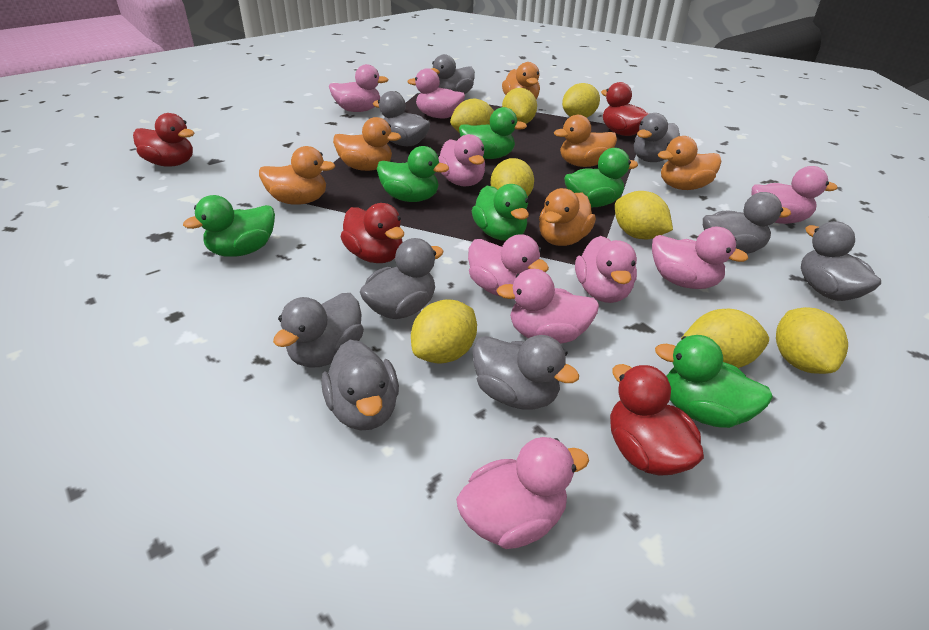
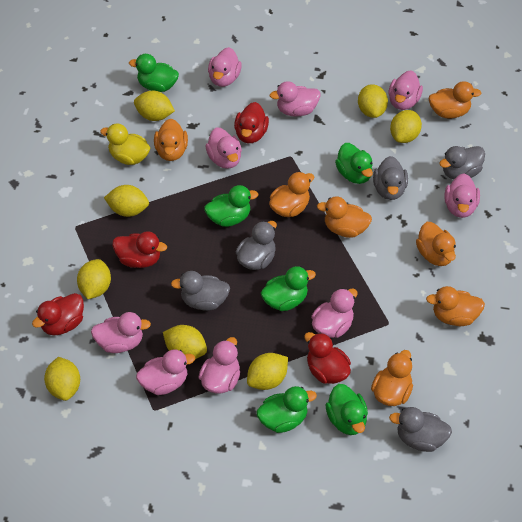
grey duck: 9 -> 5
orange duck: 6 -> 7
yellow duck: 0 -> 1

